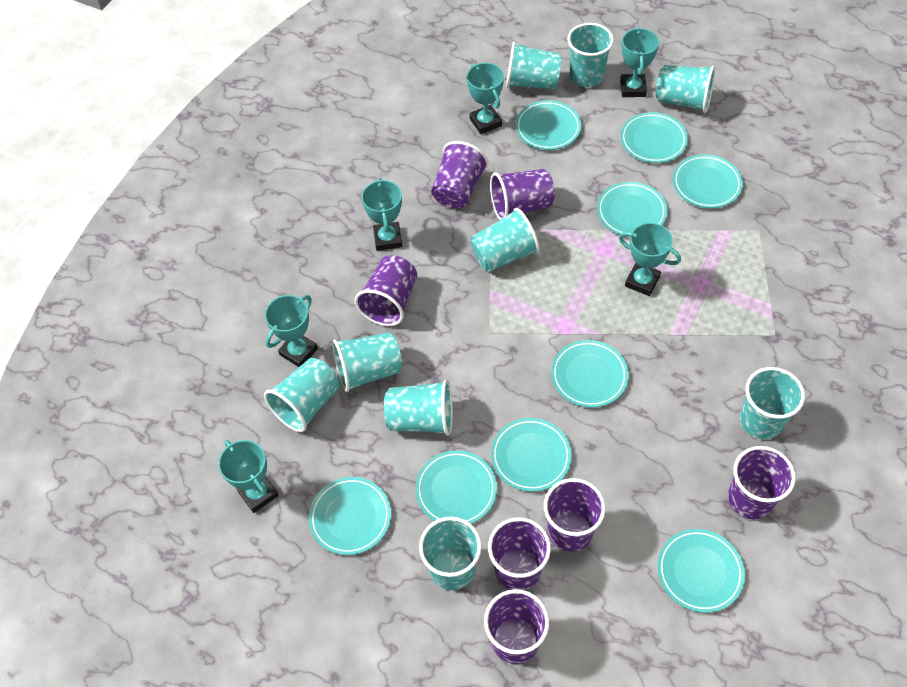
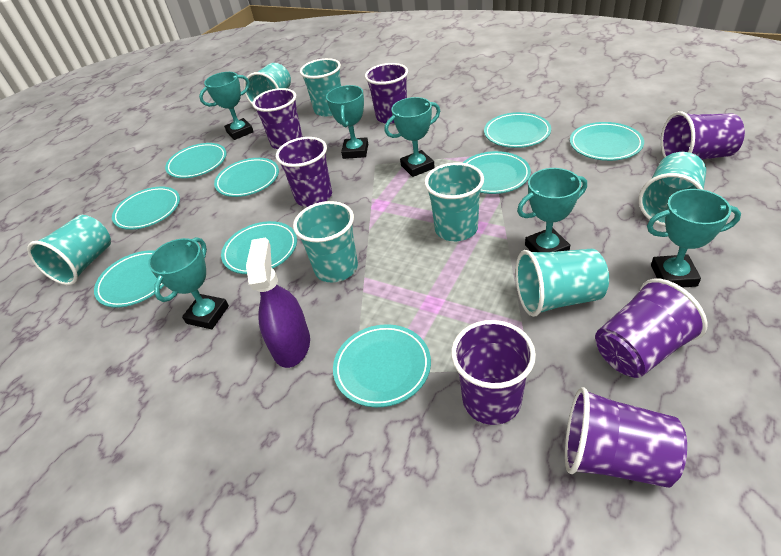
purple spray bottle: 0 -> 1
turquoise cup: 9 -> 7

